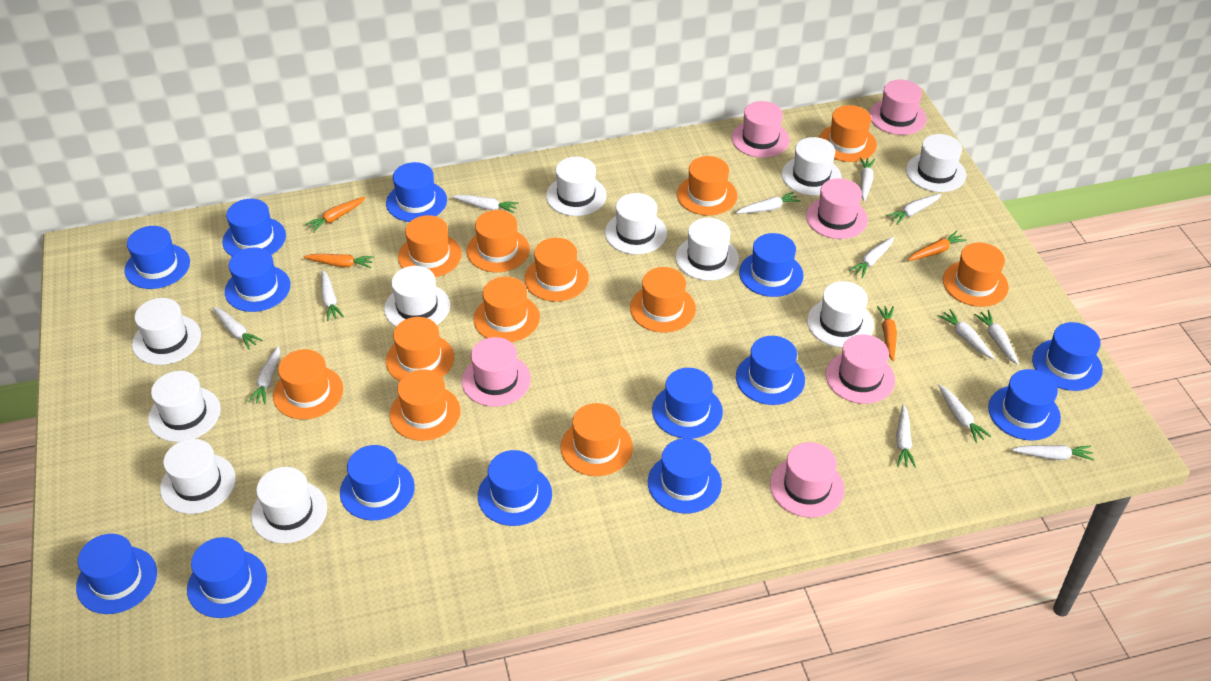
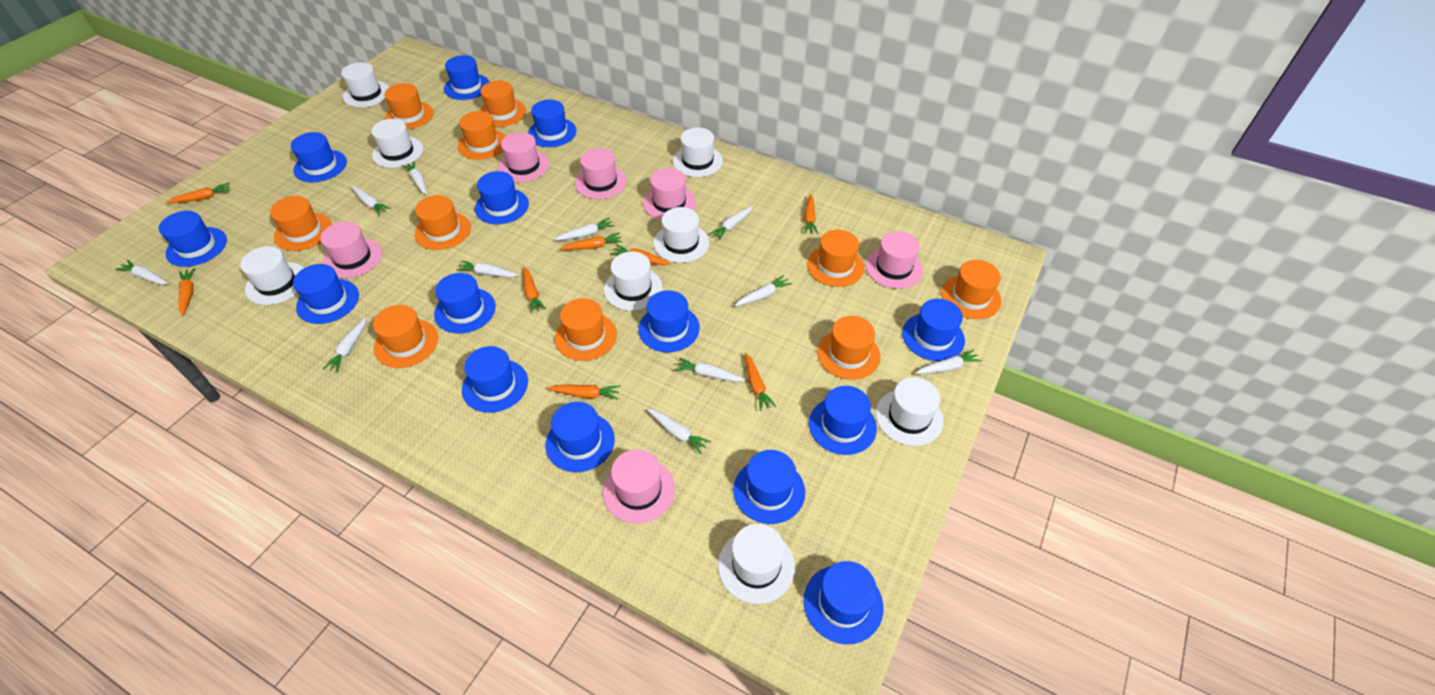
orange carrot: 4 -> 8
orange hat: 12 -> 10
white carrot: 13 -> 11
white hat: 11 -> 8

